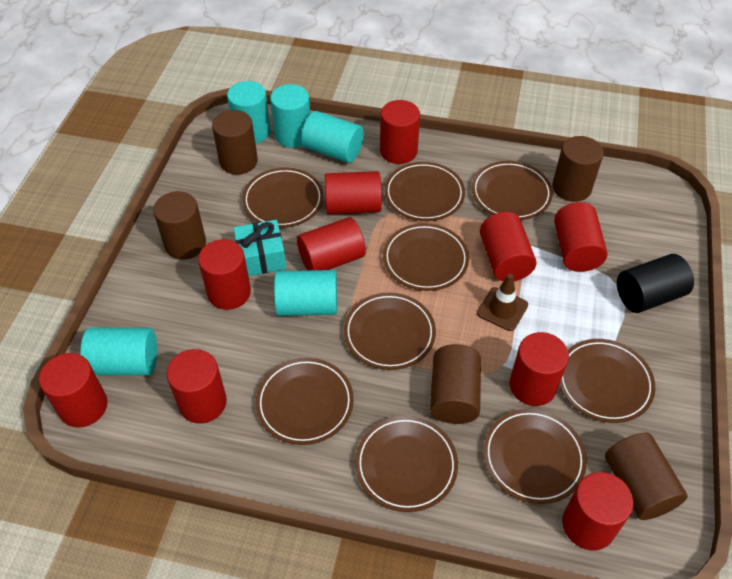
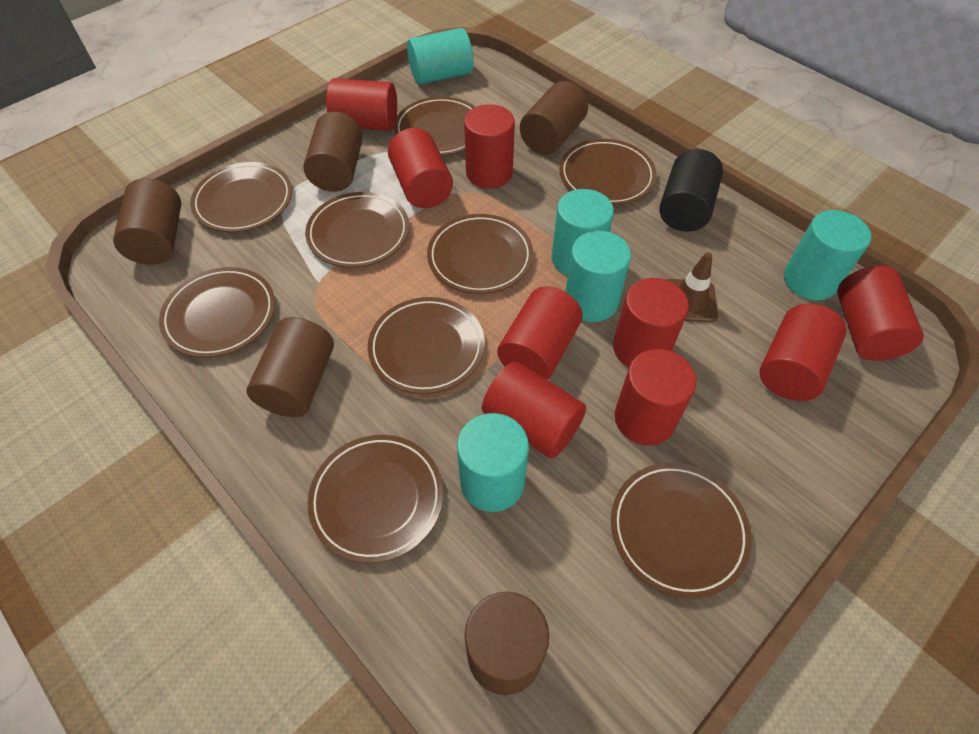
red cylinder: 10 -> 9
turquoise gift: 1 -> 0

